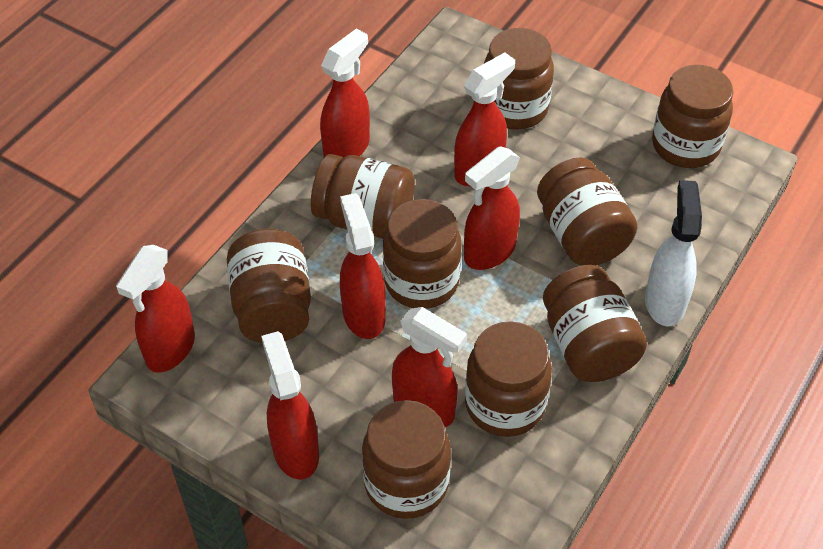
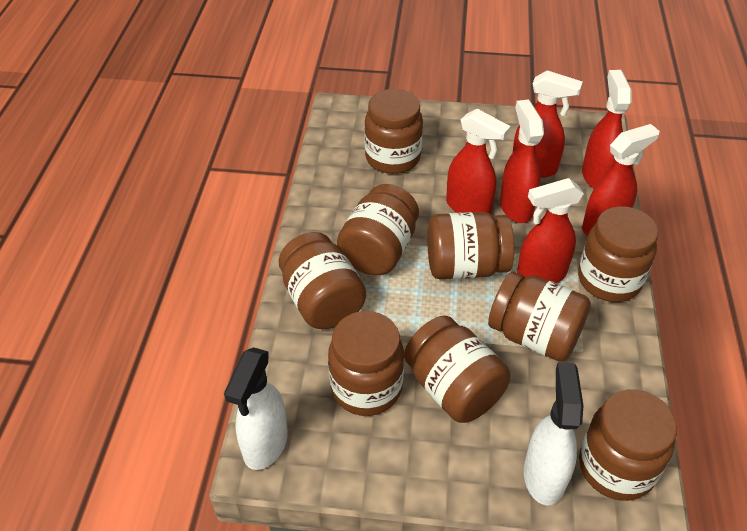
red spray bottle: 7 -> 6
white spray bottle: 1 -> 2

